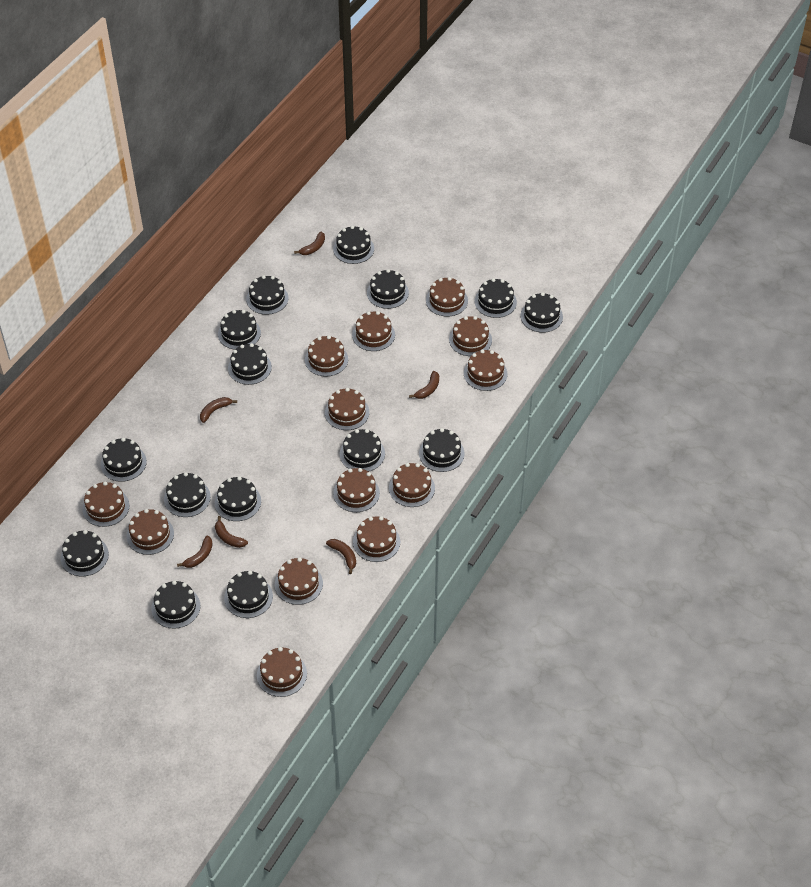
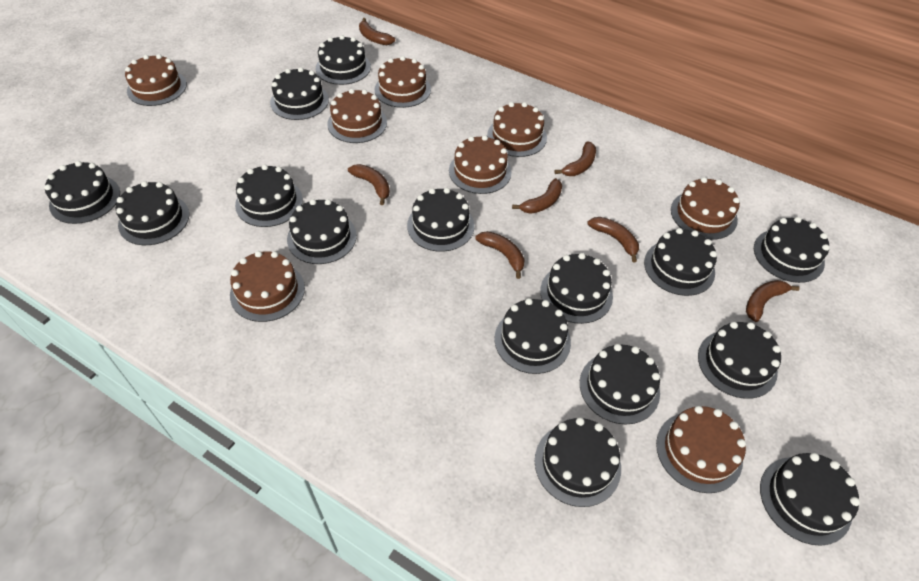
brown banana: 6 -> 7
brown cake: 13 -> 8

